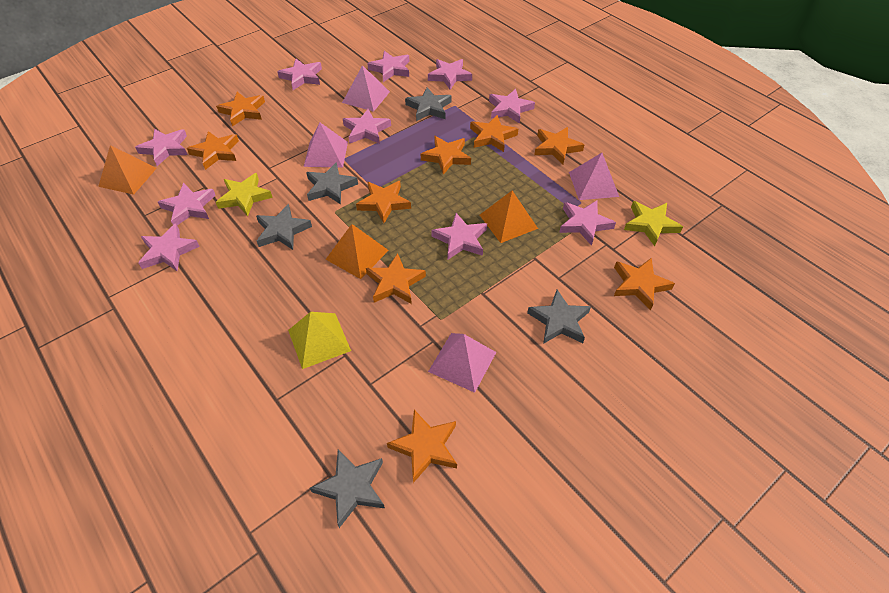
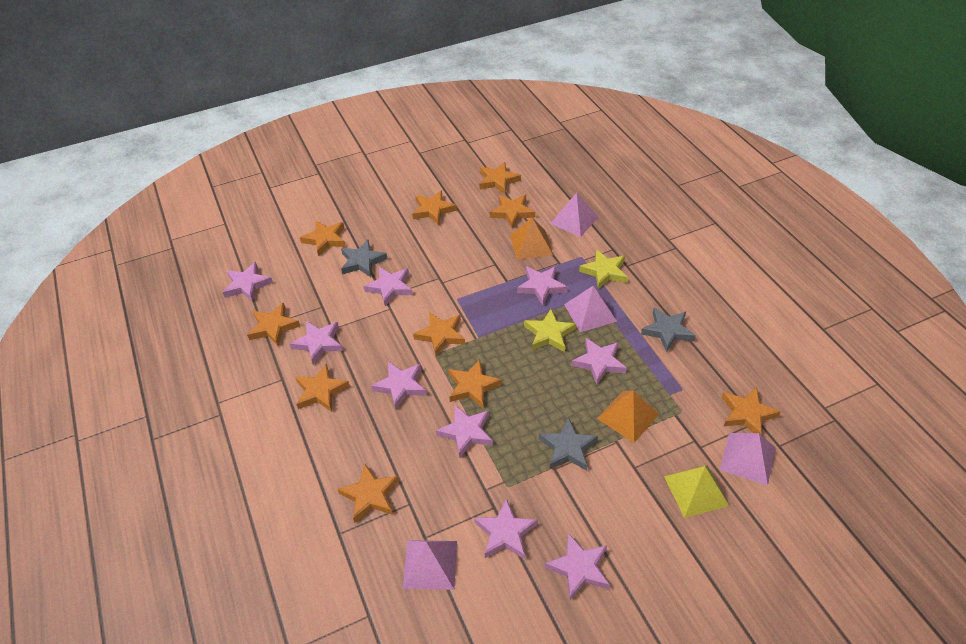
grey star: 5 -> 3
orange pyramid: 3 -> 2
orange star: 9 -> 10
pink star: 10 -> 9

